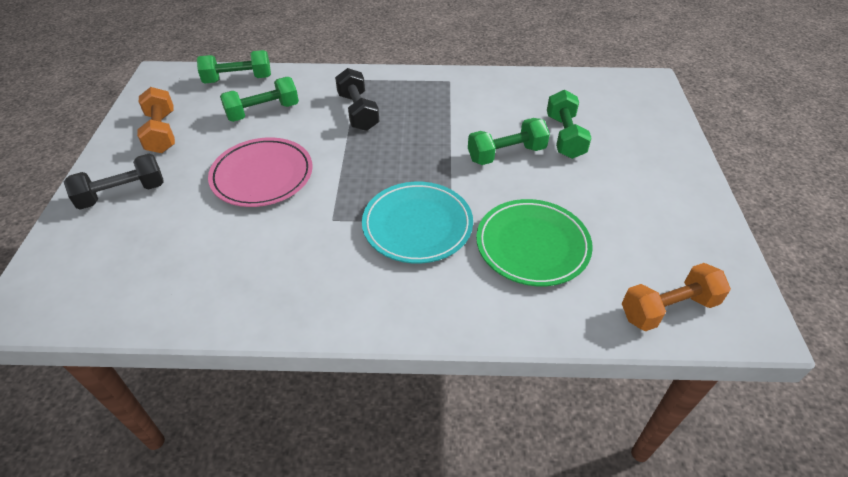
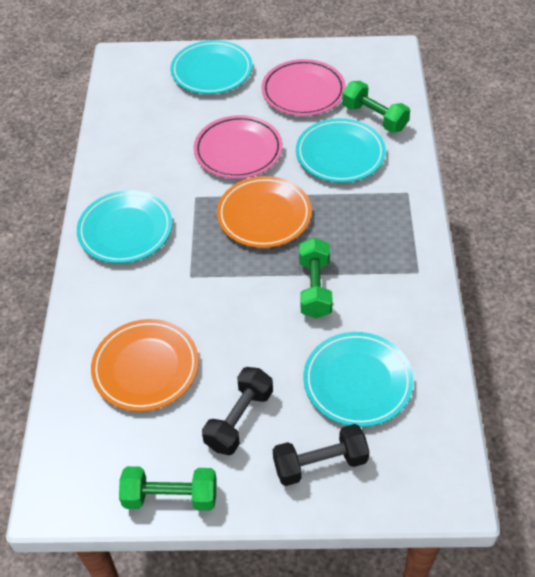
green dumbbell: 4 -> 3
green plate: 1 -> 0
orange dumbbell: 2 -> 0
orange plate: 0 -> 2
pink plate: 1 -> 2
turquoise plate: 1 -> 4

